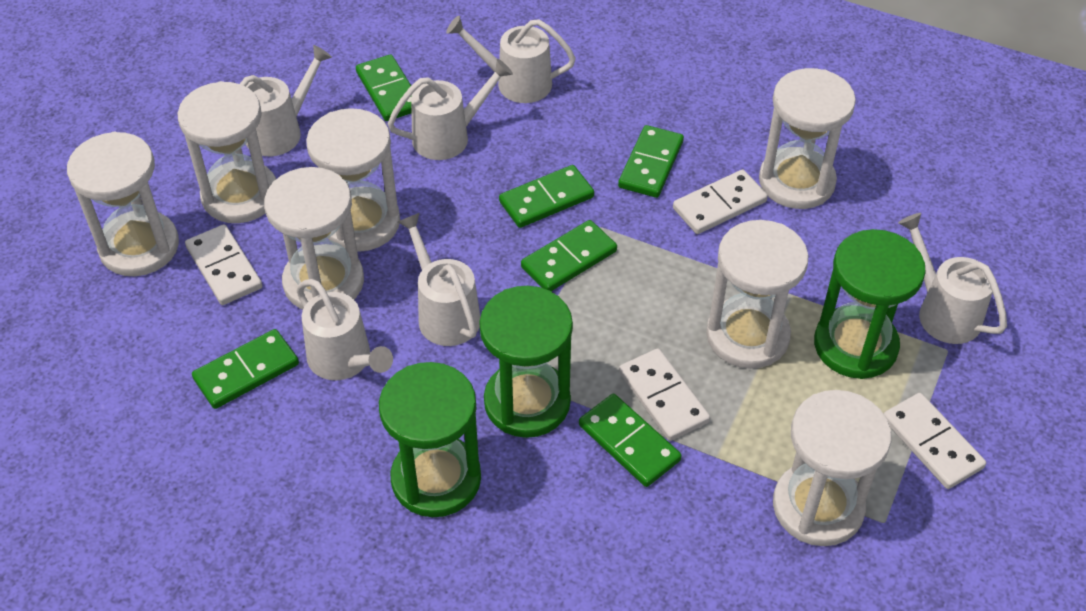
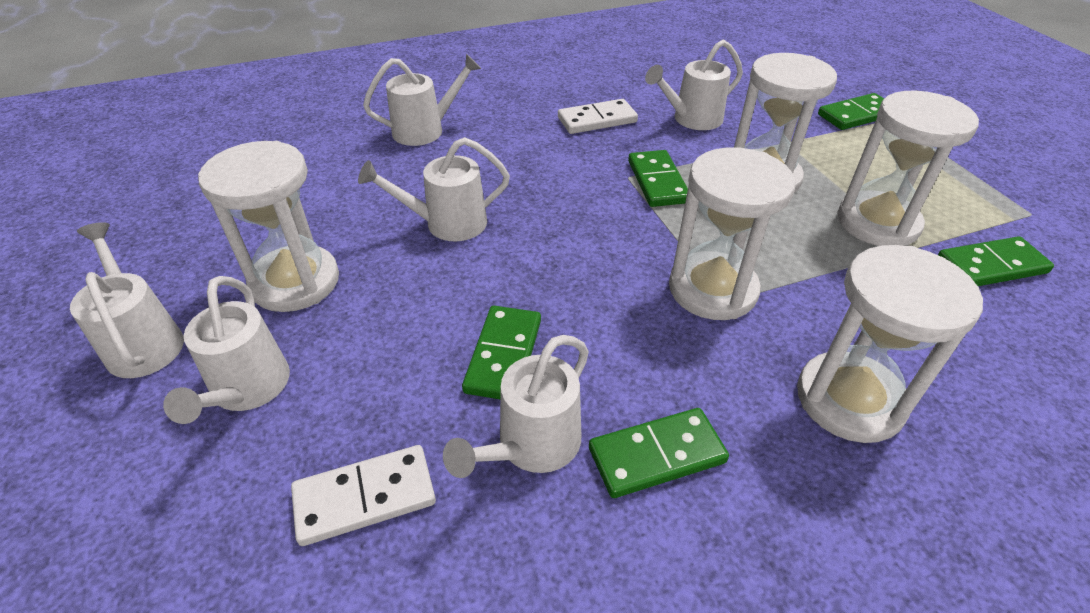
green domino: 6 -> 5
green hourglass: 3 -> 0
white domino: 4 -> 2
white hourglass: 7 -> 5

